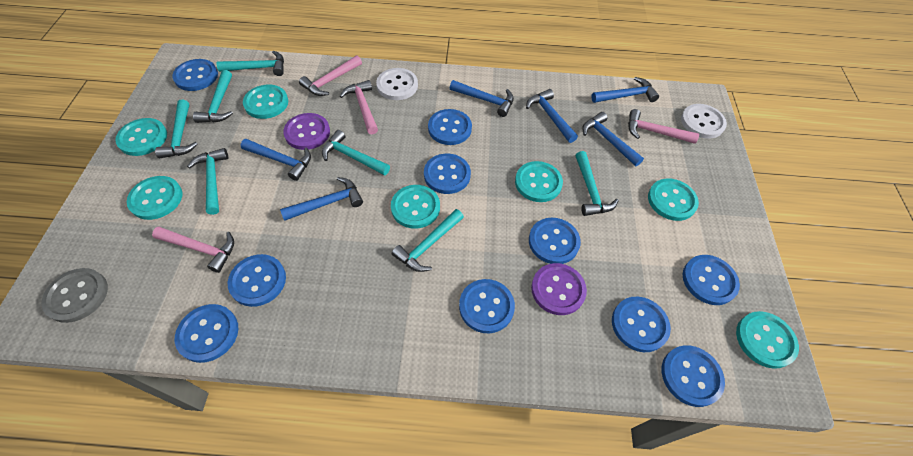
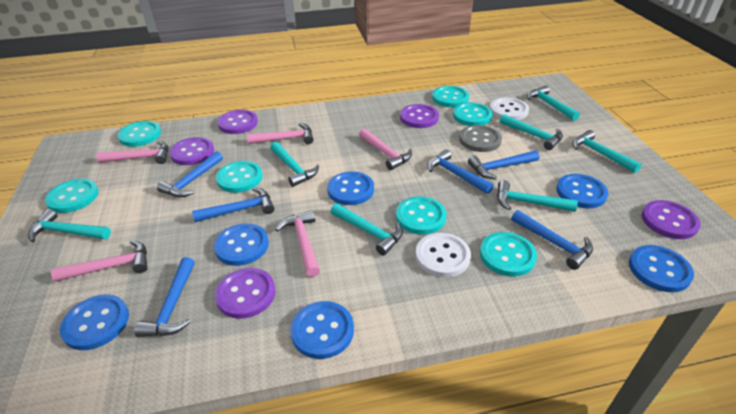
blue button: 10 -> 6
pink hammer: 4 -> 5
purple button: 2 -> 5

